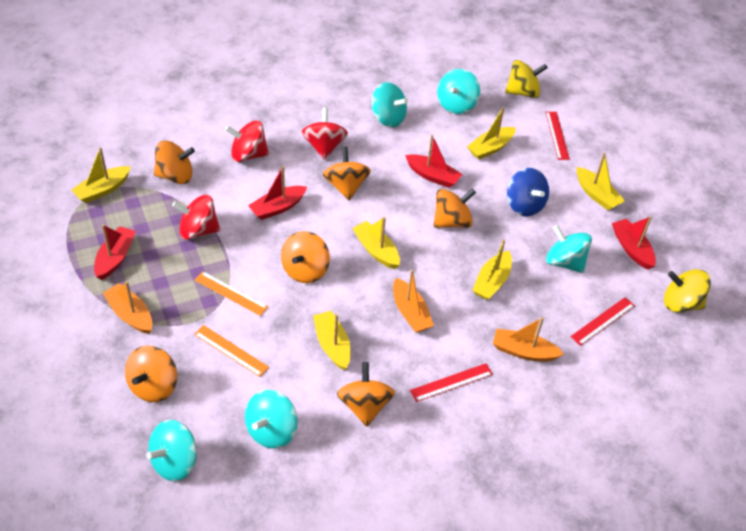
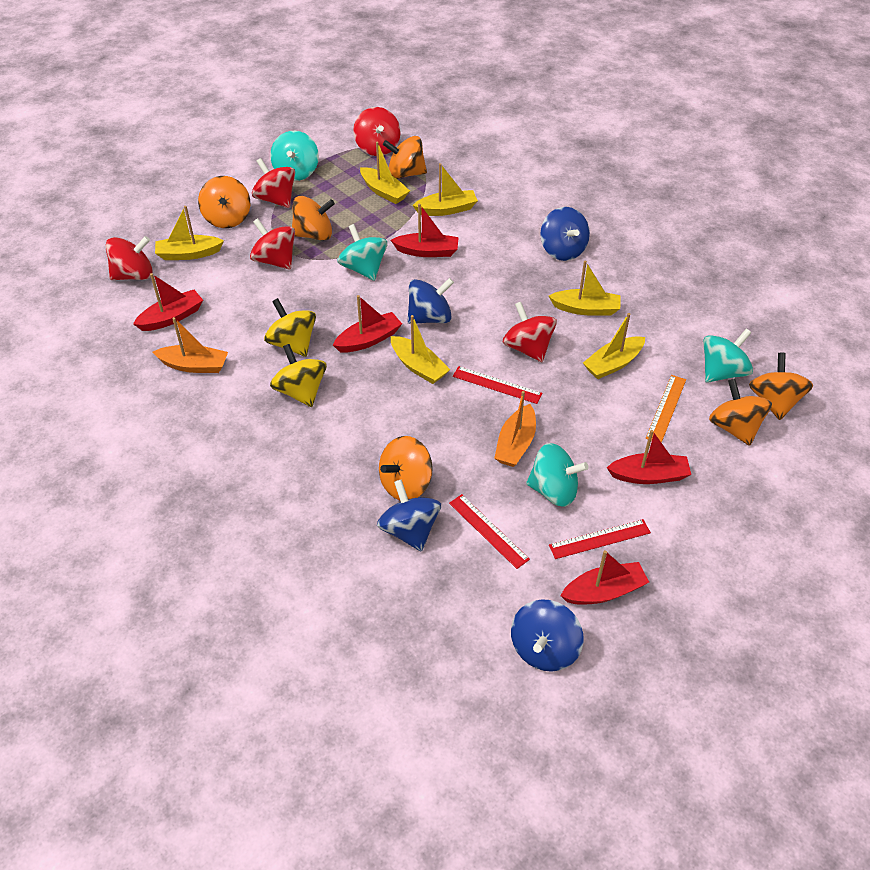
blue spinning top: 1 -> 4
orange boat: 3 -> 2
orange ruler: 2 -> 1
red boat: 4 -> 5
red spinning top: 3 -> 5
turquoise spinning top: 5 -> 4

